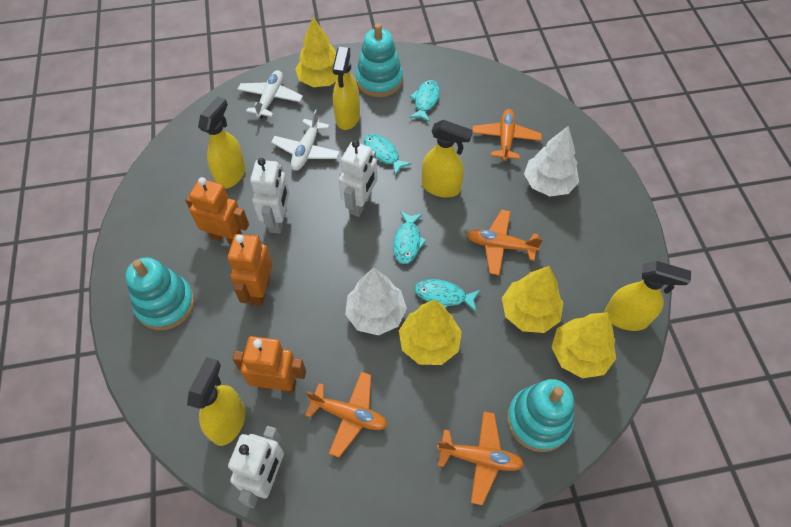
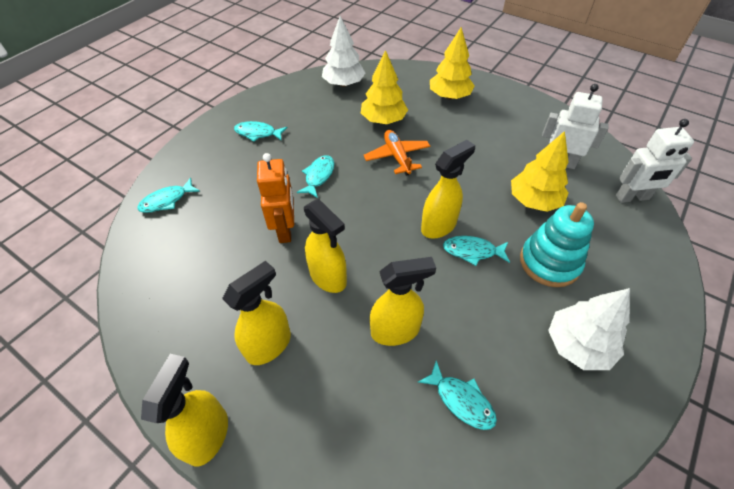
orange plane: 4 -> 1
orange robot: 3 -> 1
turquoise fish: 4 -> 5
turquoise stacking toy: 3 -> 1
white plane: 2 -> 0
white robot: 3 -> 2
yellow tree: 4 -> 3

